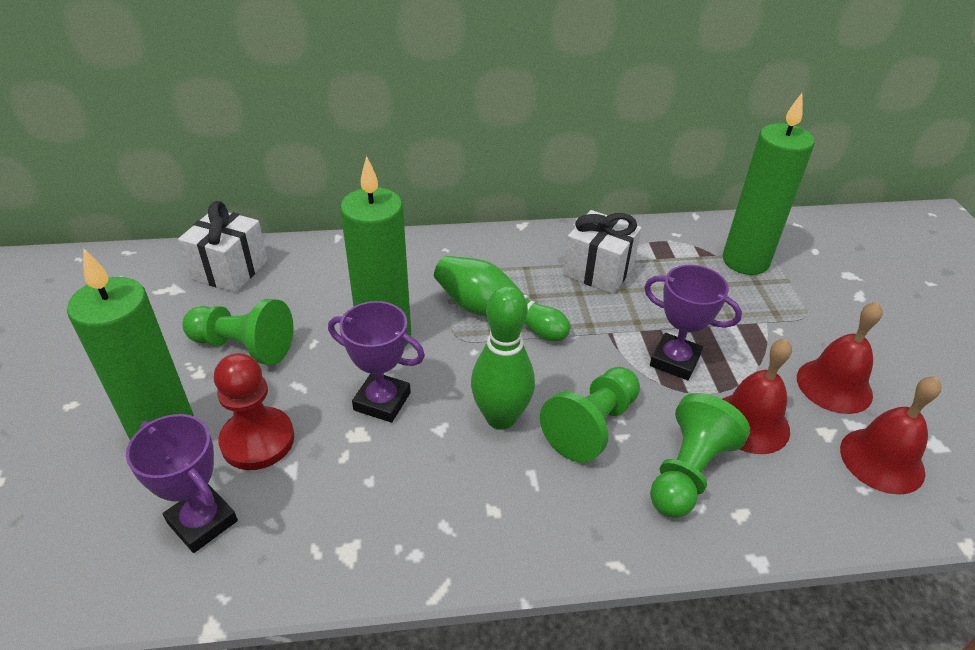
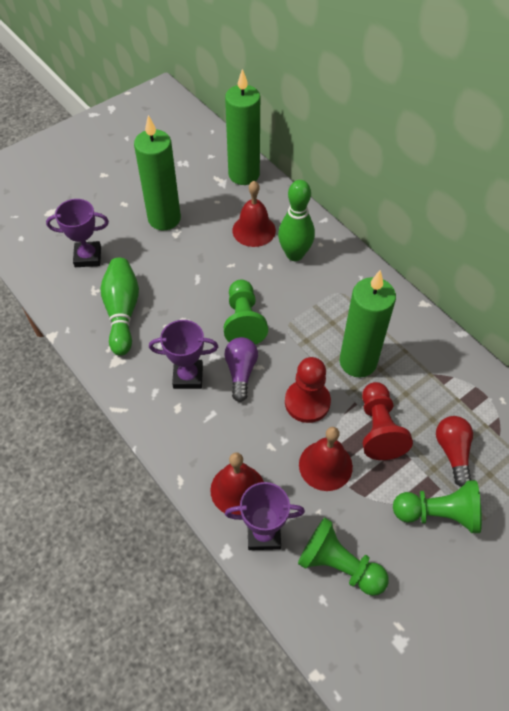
purple light bulb: 0 -> 1
red light bulb: 0 -> 1
red pawn: 1 -> 2
white gift: 2 -> 0

